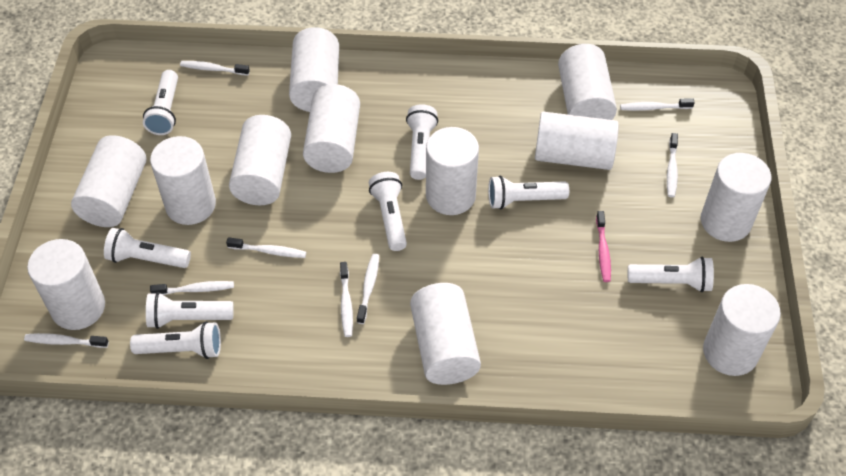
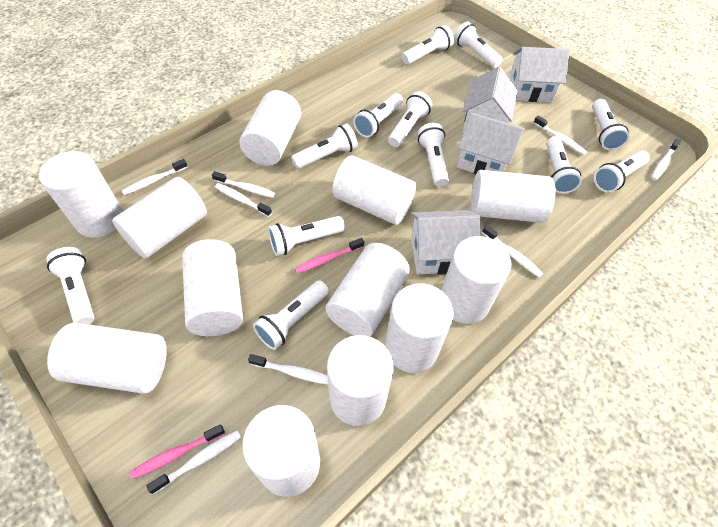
pink toothbrush: 1 -> 2
white flashlight: 8 -> 12
white house: 0 -> 4

